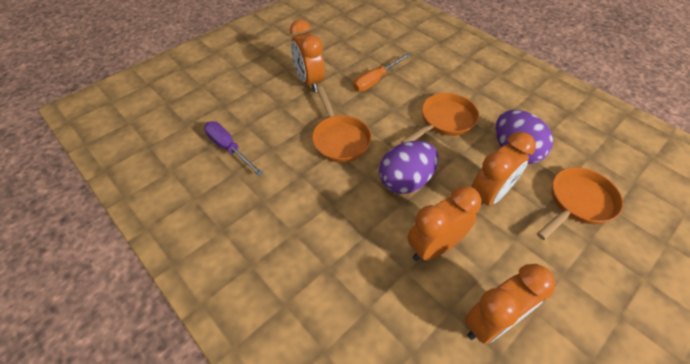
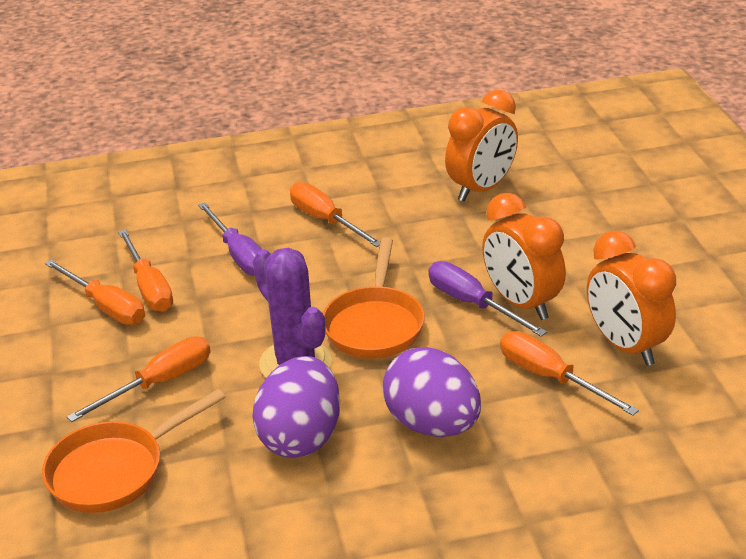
orange clock: 4 -> 3
orange pan: 3 -> 2
orange screwdriver: 1 -> 5
purple cactus: 0 -> 1
purple screwdriver: 1 -> 2

